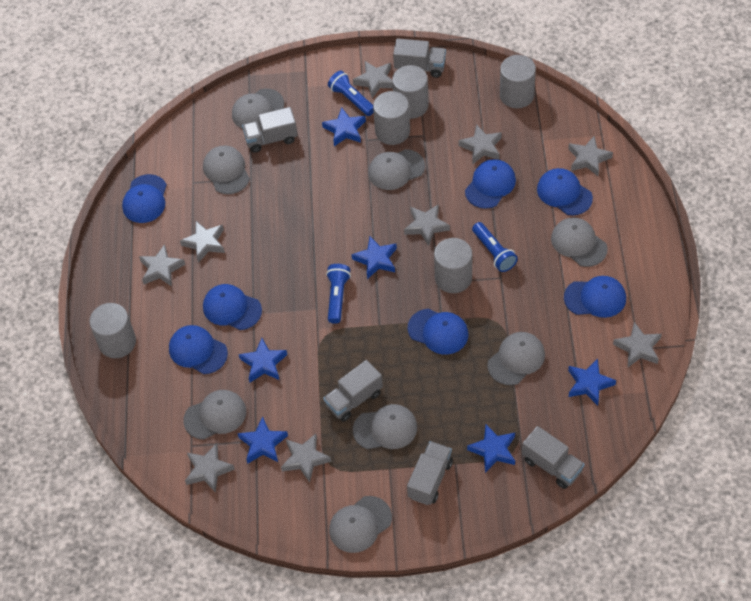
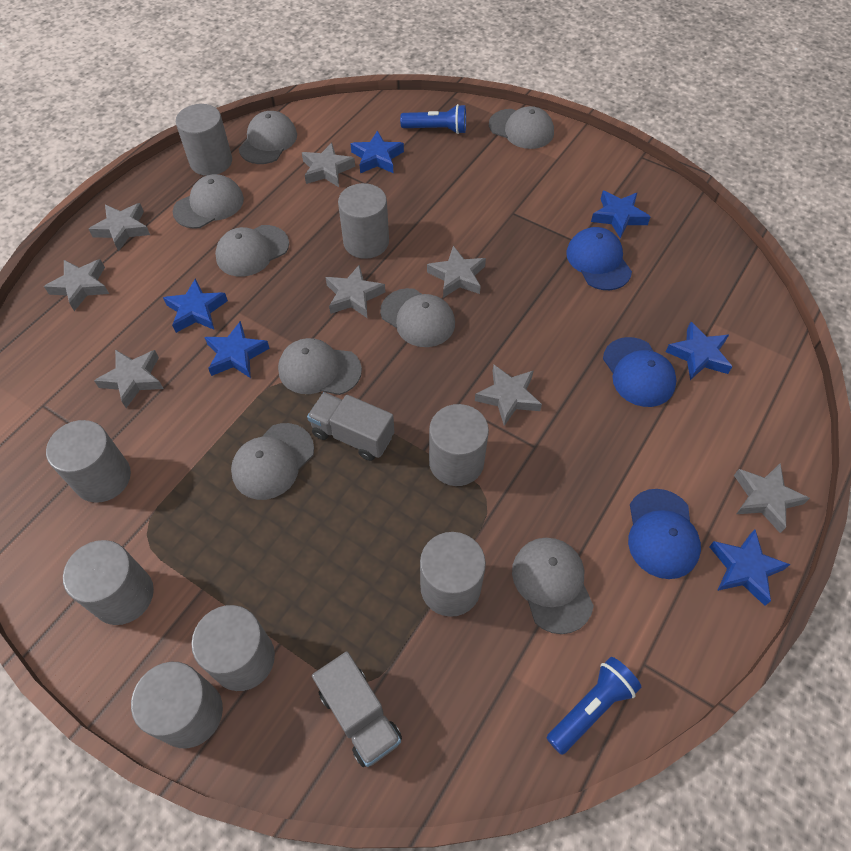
blue cap: 7 -> 3
blue flashlight: 3 -> 2
grey cylinder: 5 -> 8
grey star: 9 -> 8
grey truck: 5 -> 2

